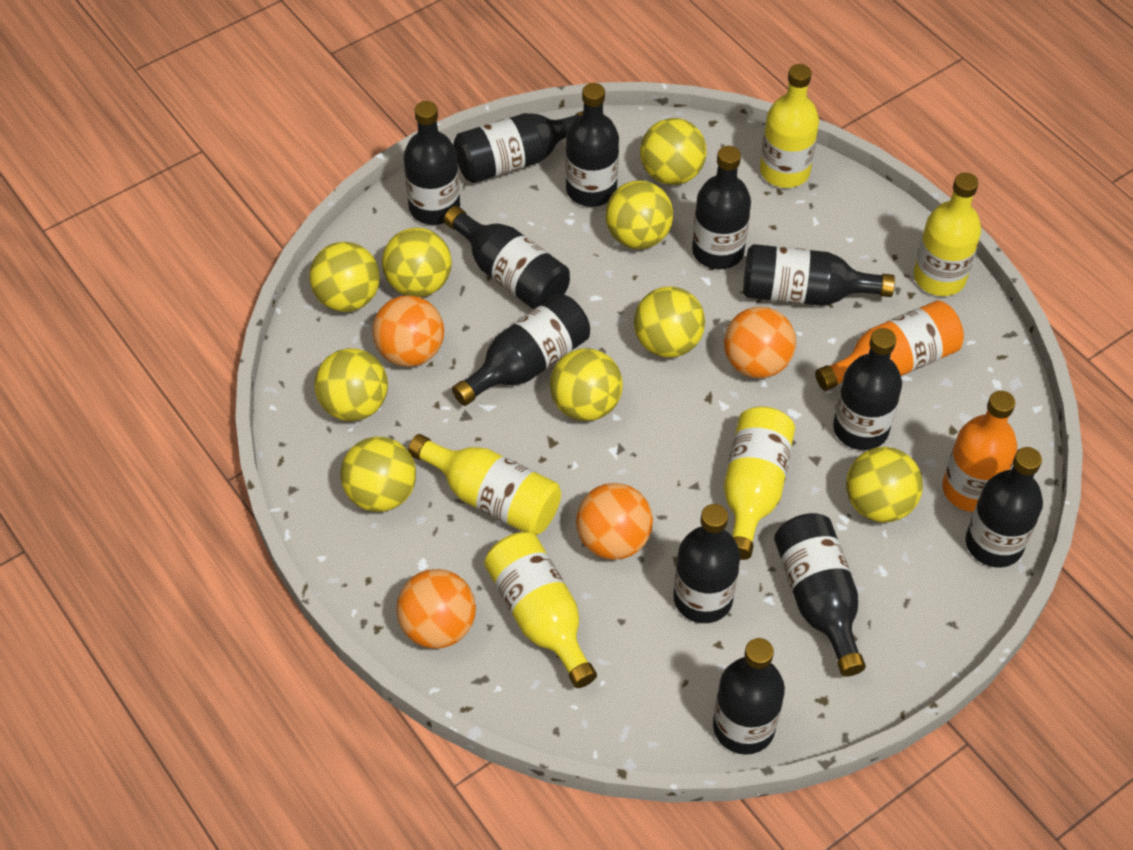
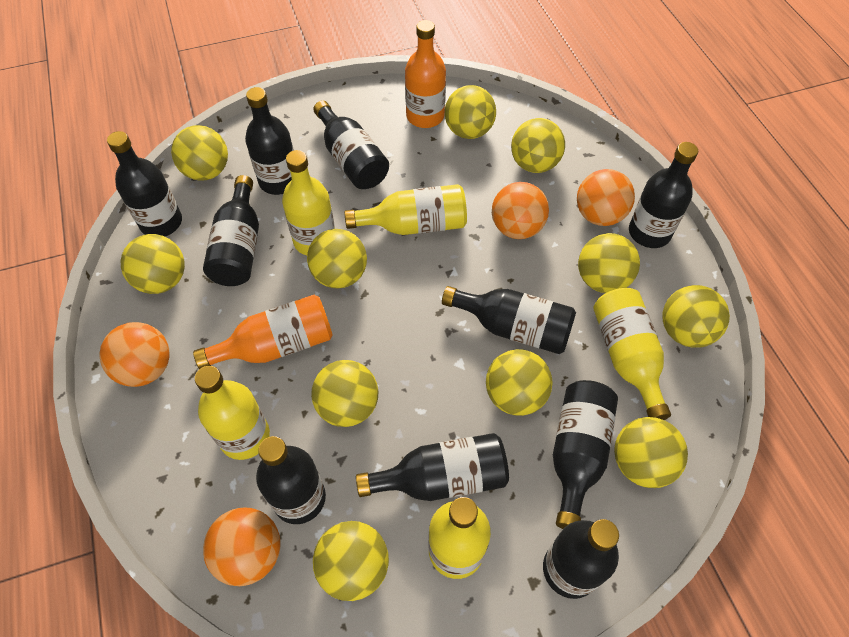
black bottle: 12 -> 10
yellow ball: 9 -> 11

